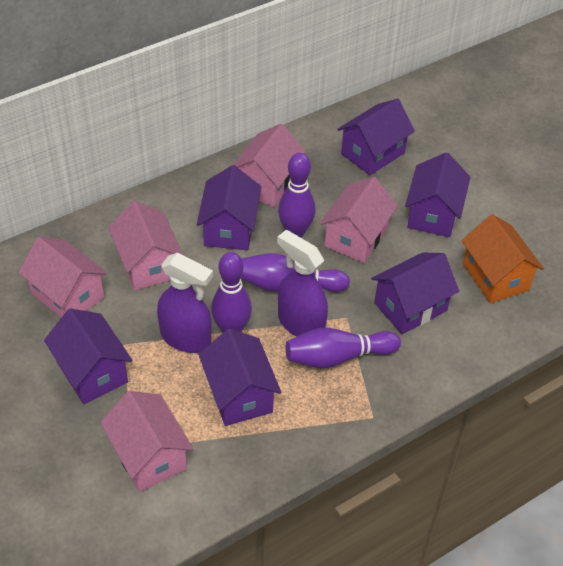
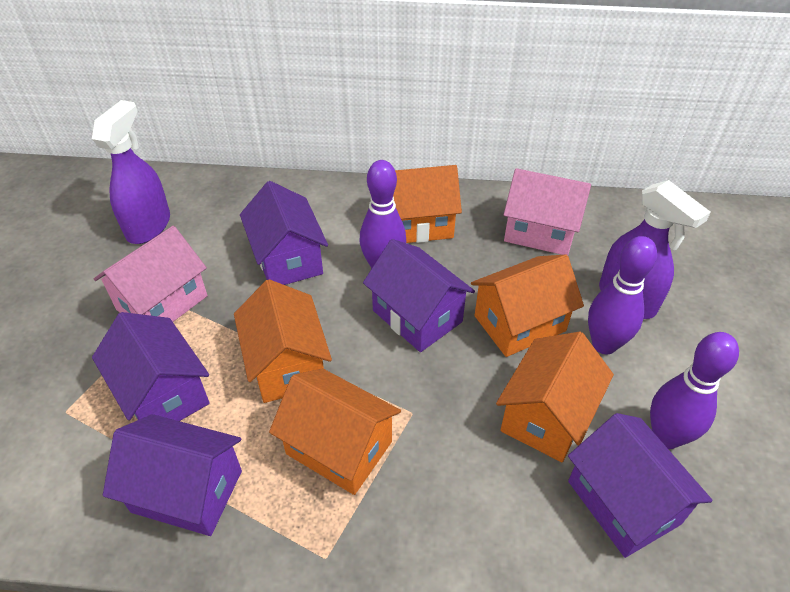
orange house: 1 -> 5
pink house: 5 -> 2
purple bowling pin: 4 -> 3
purple house: 6 -> 5

